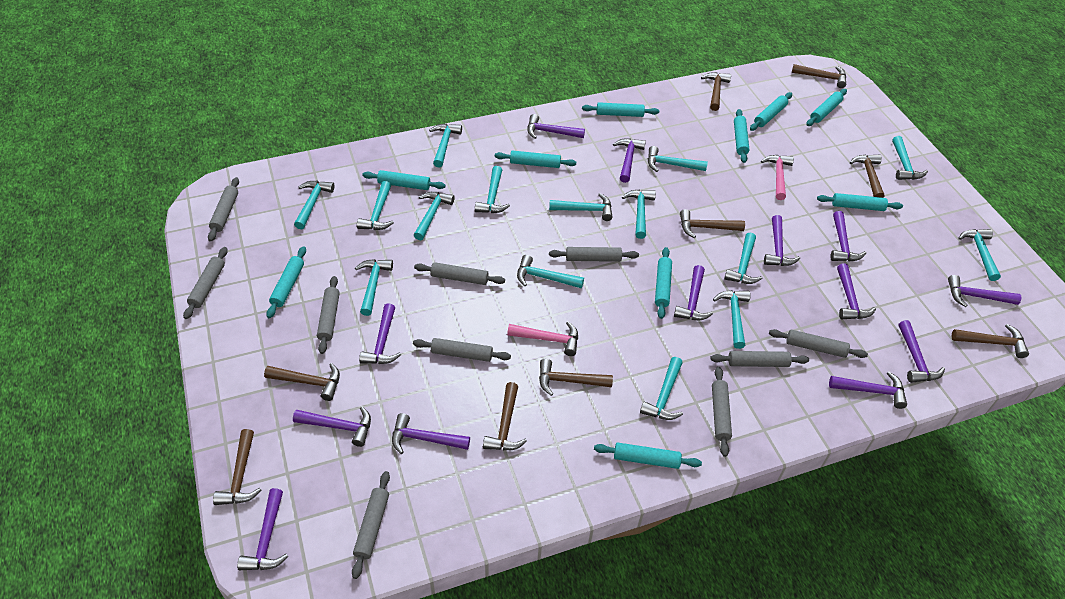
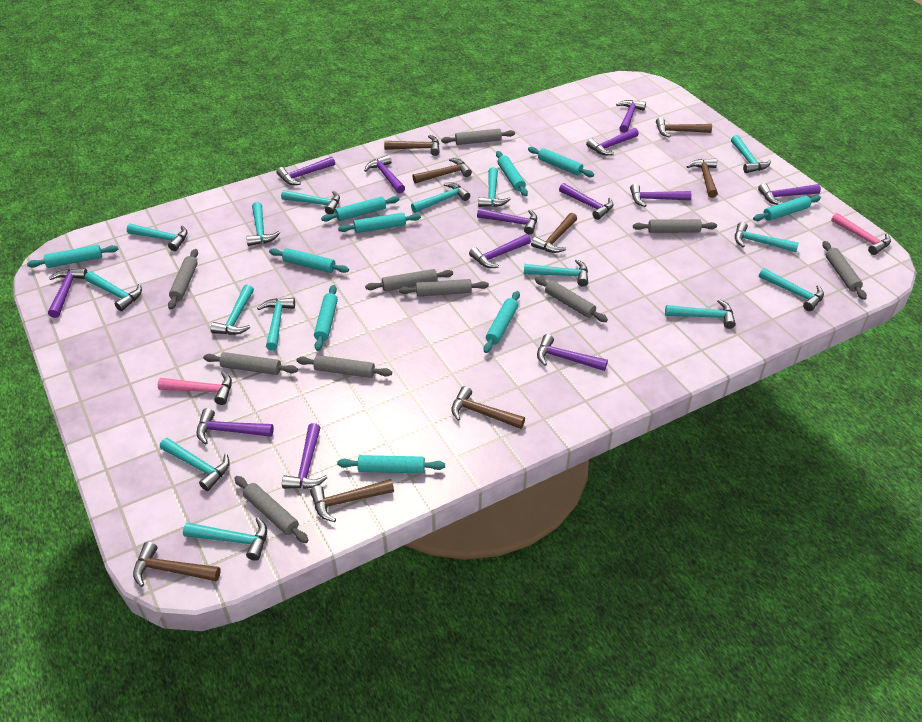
brown hammer: 9 -> 8

